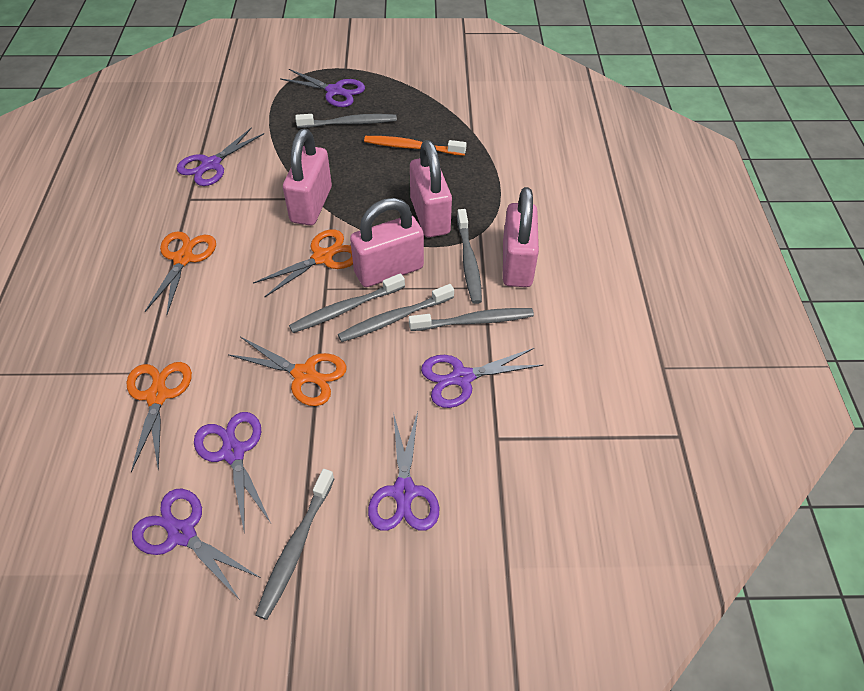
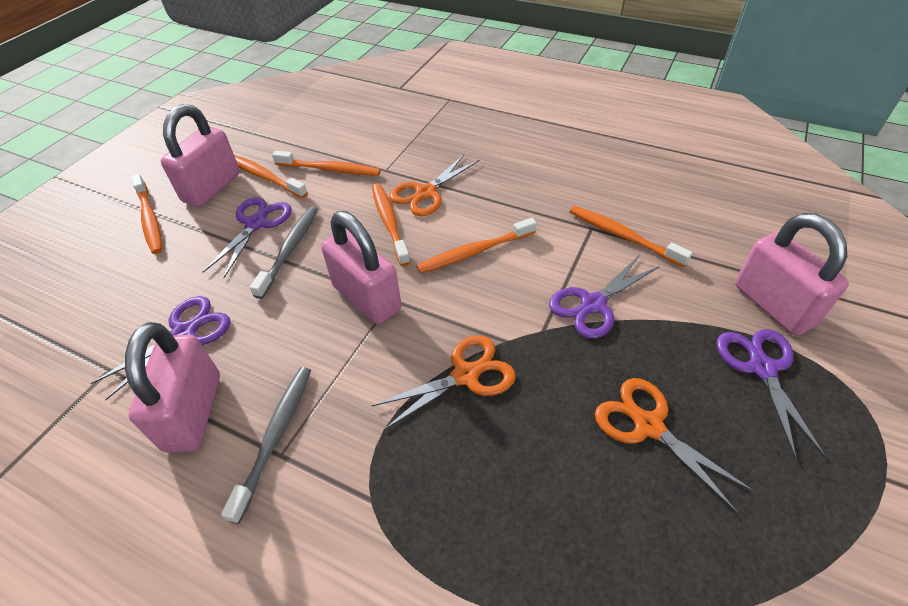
grey toothbrush: 6 -> 2
orange scissors: 4 -> 3
orange toothbrush: 1 -> 6
purple scissors: 6 -> 4

